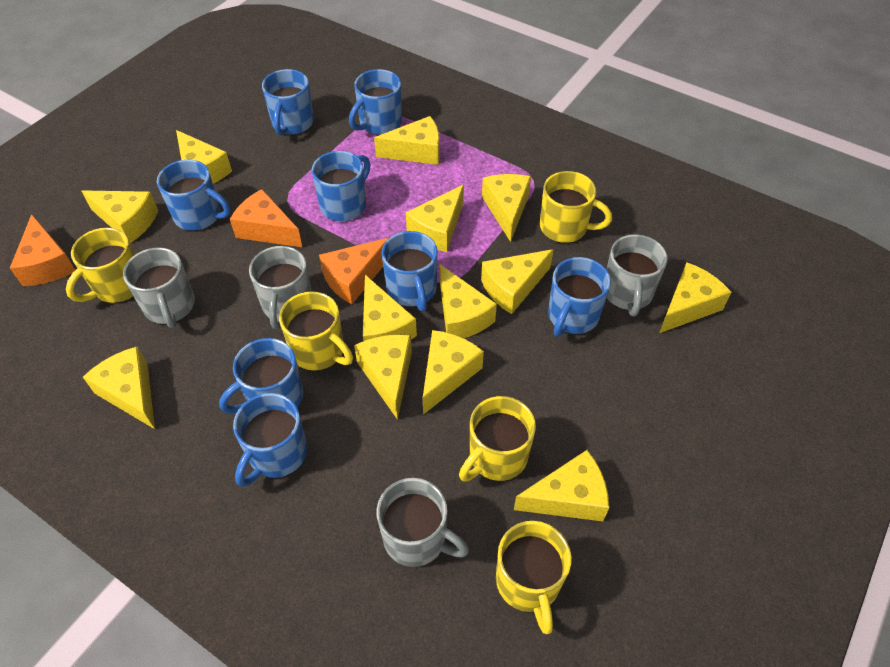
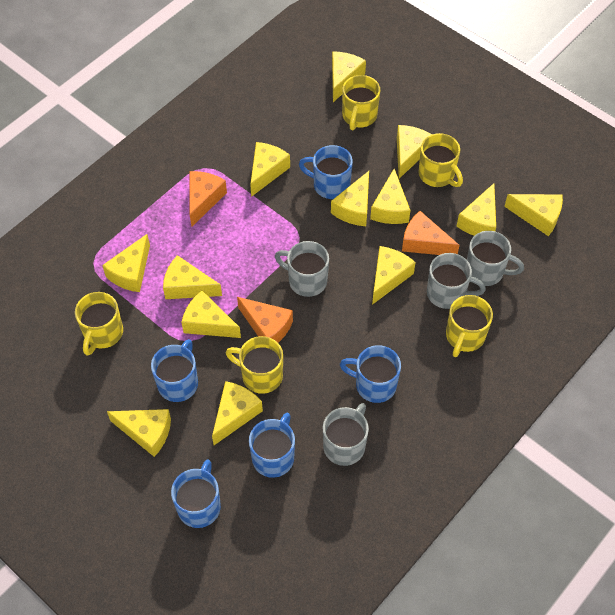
blue mug: 8 -> 5

